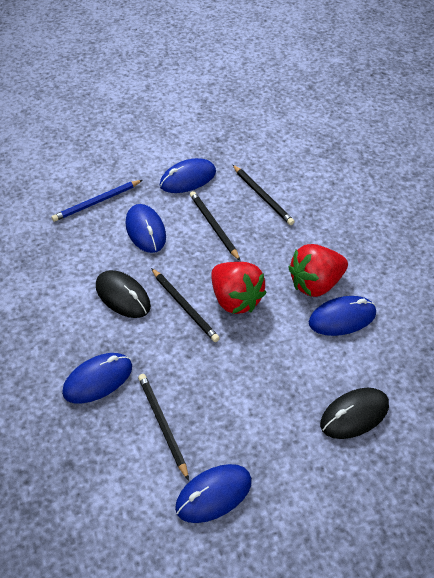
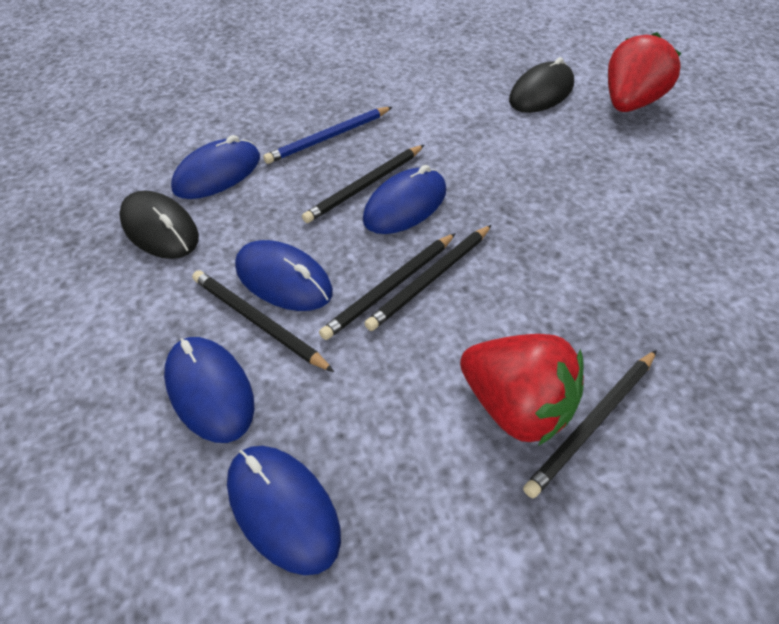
black pencil: 4 -> 5

